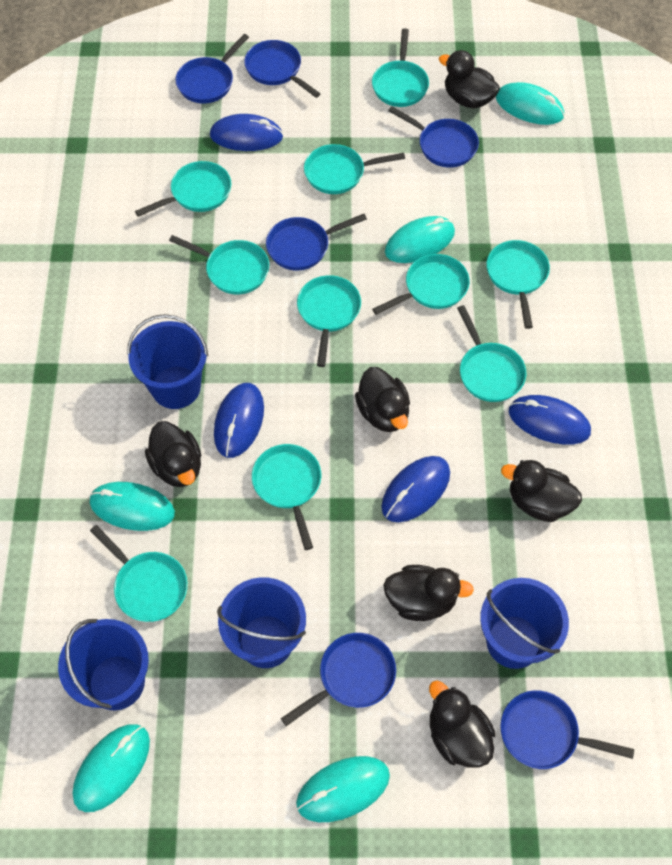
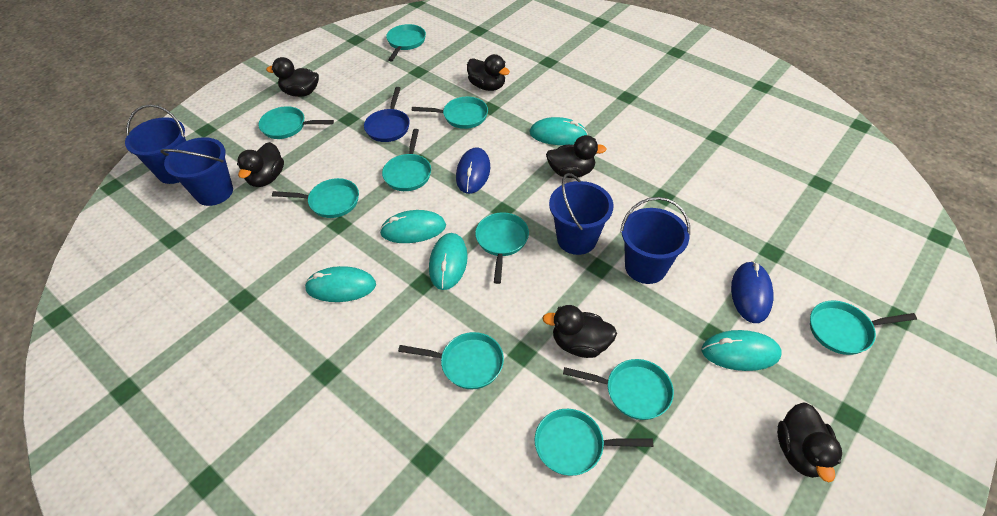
blue mouse: 4 -> 2
blue pan: 6 -> 1

